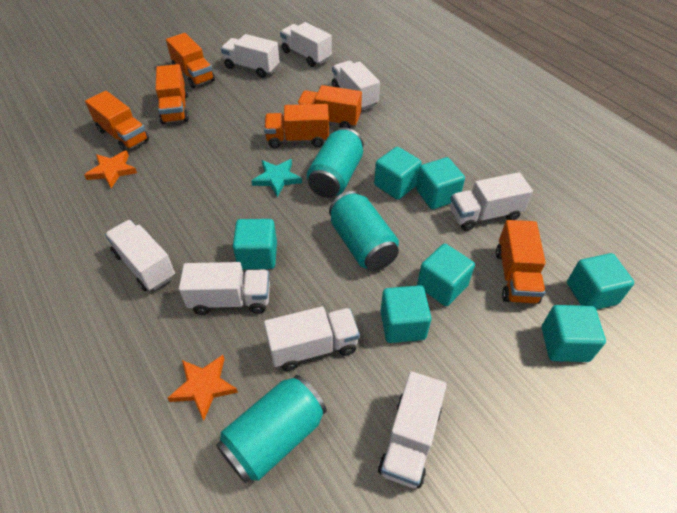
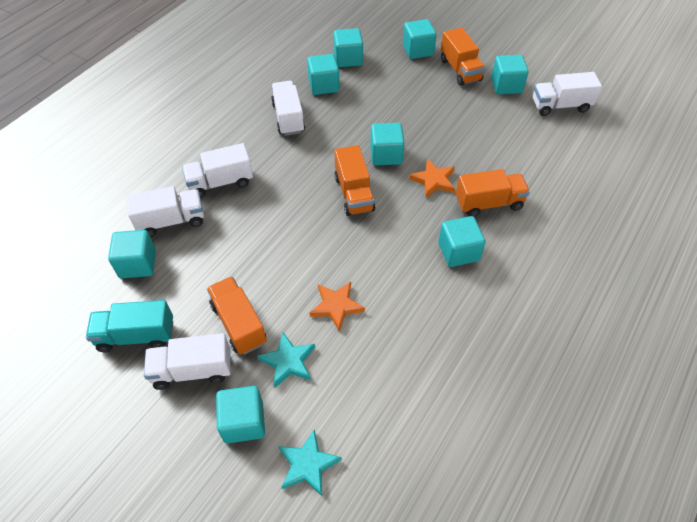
orange truck: 6 -> 4
turquoise can: 3 -> 0
turquoise cube: 7 -> 8
turquoise star: 1 -> 2
turquoise truck: 0 -> 1
white truck: 8 -> 5

